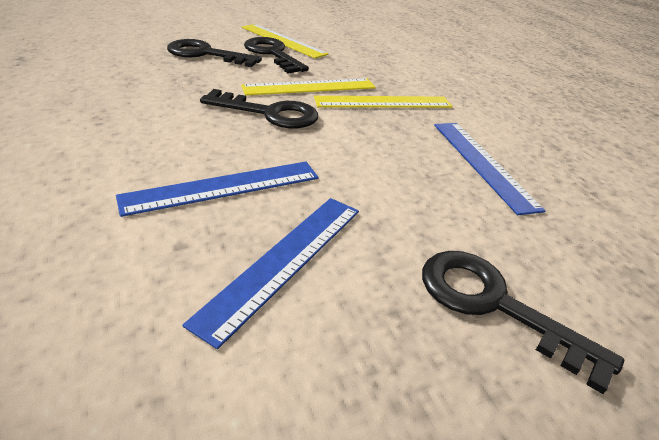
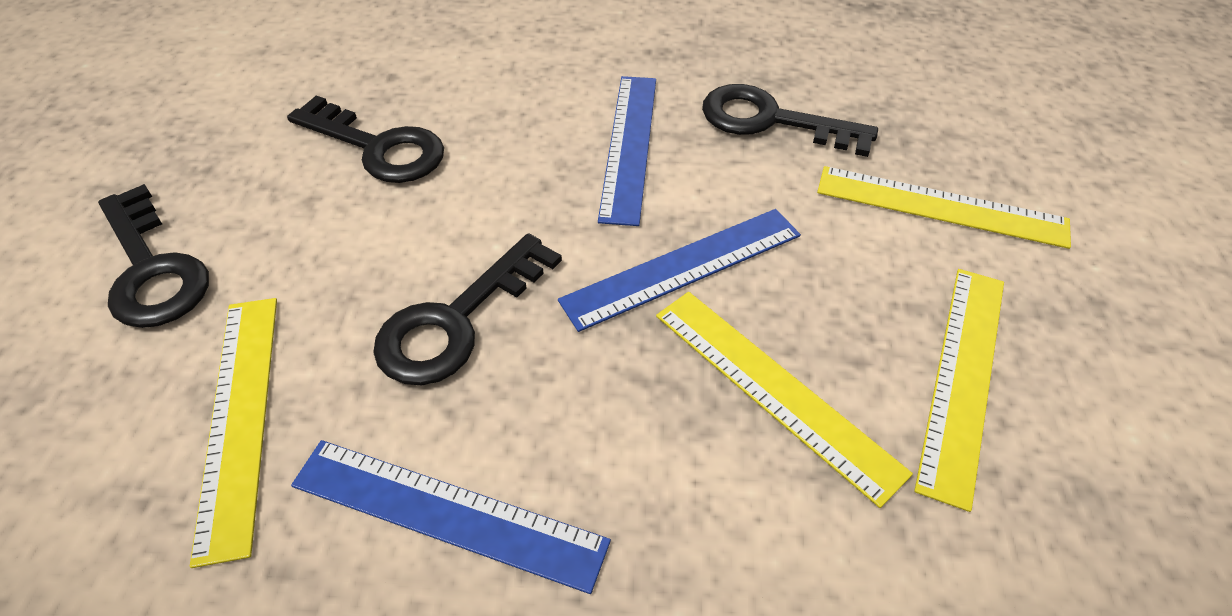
yellow ruler: 3 -> 4

